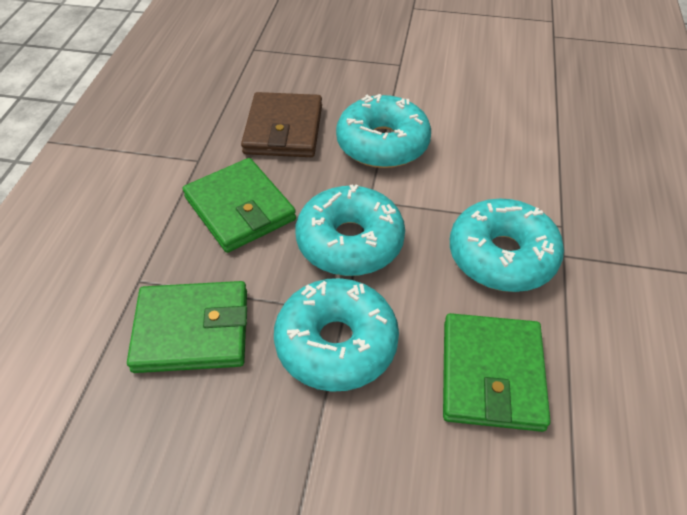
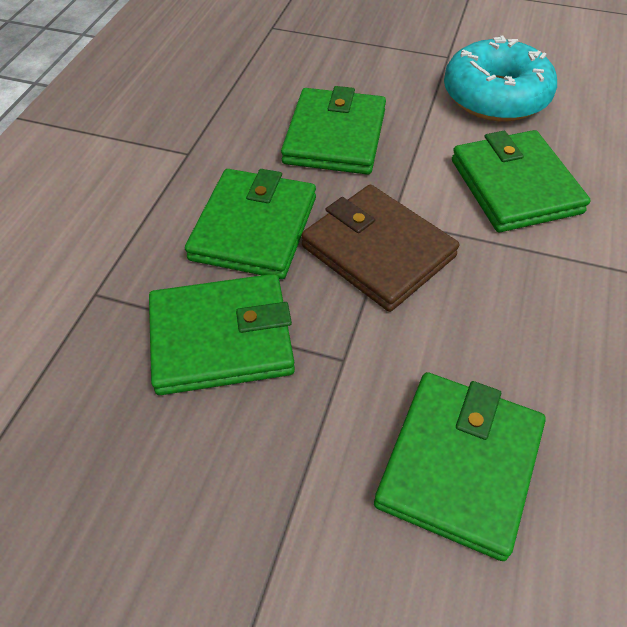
green wallet: 3 -> 5
turquoise donut: 4 -> 1

